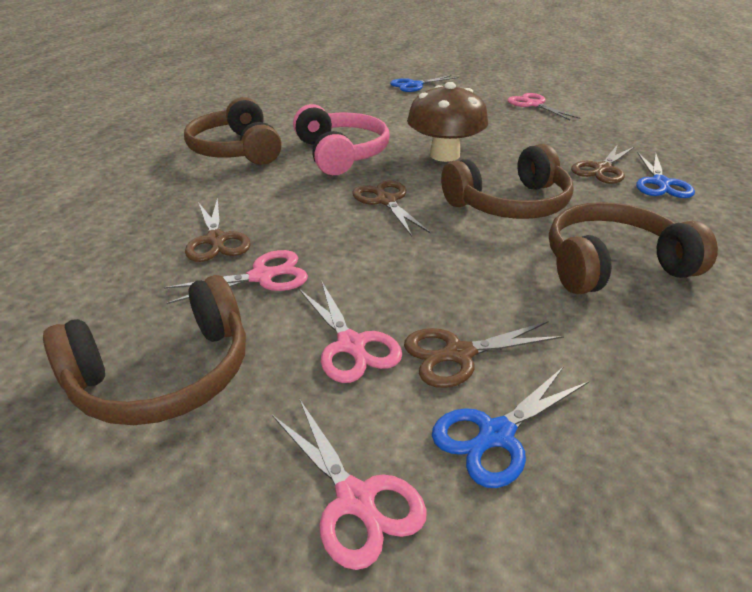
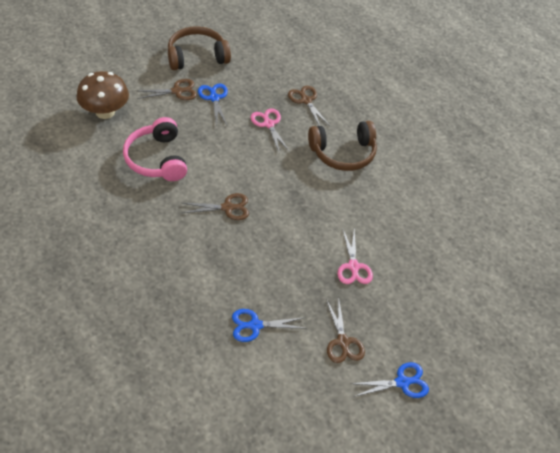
brown headphones: 4 -> 2
pink scissors: 4 -> 2

